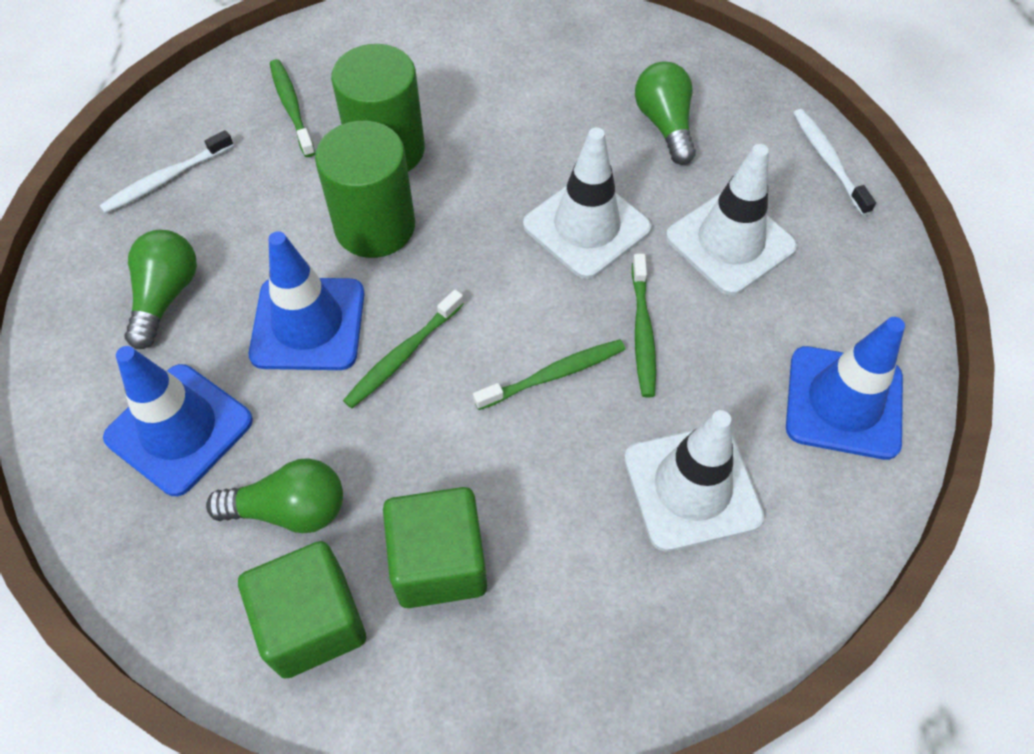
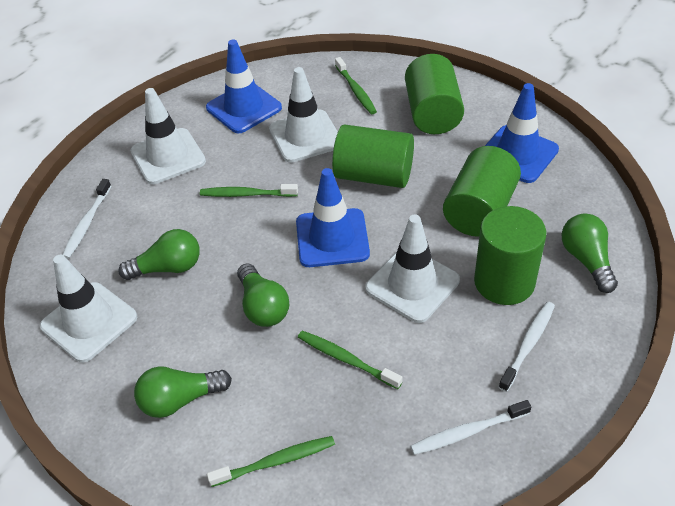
green cube: 2 -> 0
green cylinder: 2 -> 4
green light bulb: 3 -> 4
white toothbrush: 2 -> 3
white traffic cone: 3 -> 4

